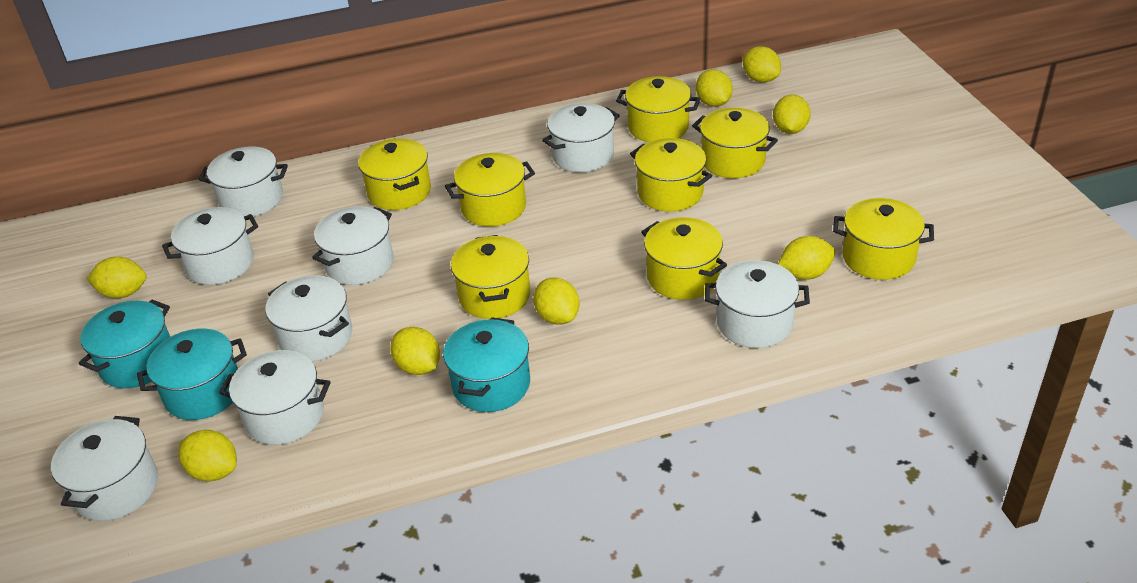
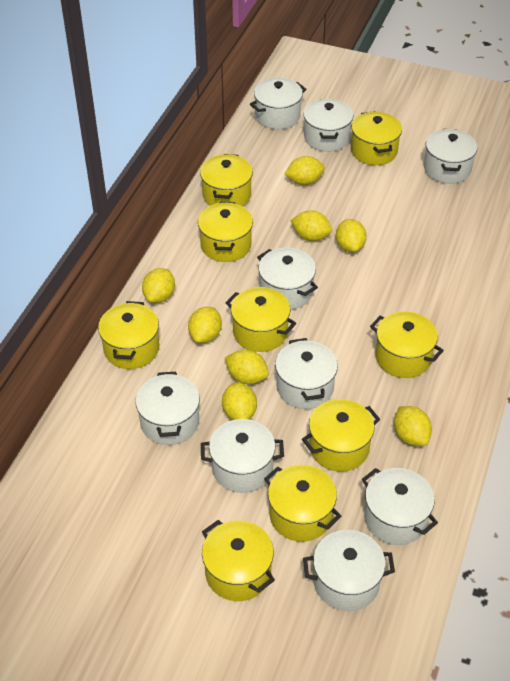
turquoise pot: 3 -> 0
white pot: 8 -> 9
yellow pot: 8 -> 9

